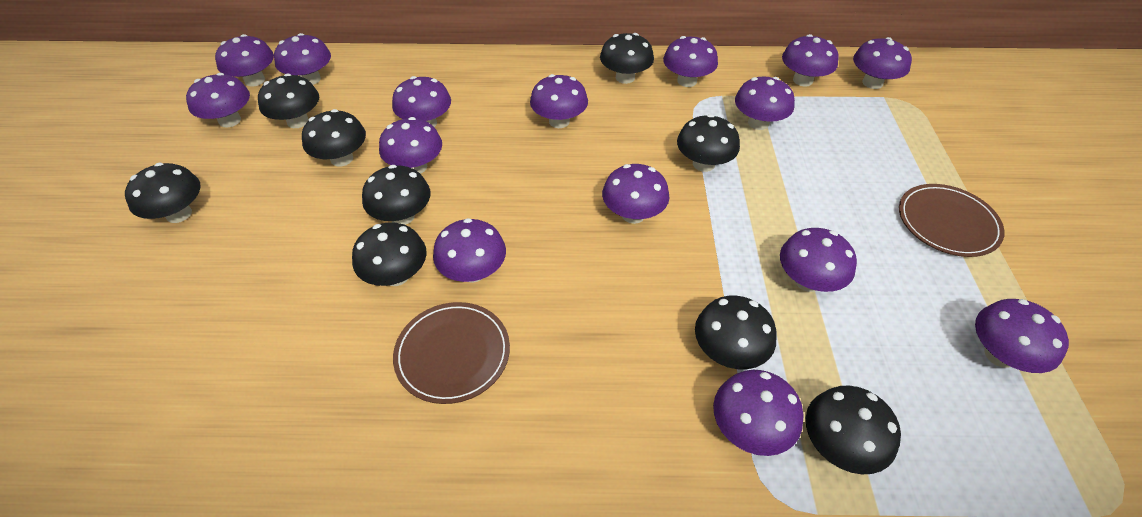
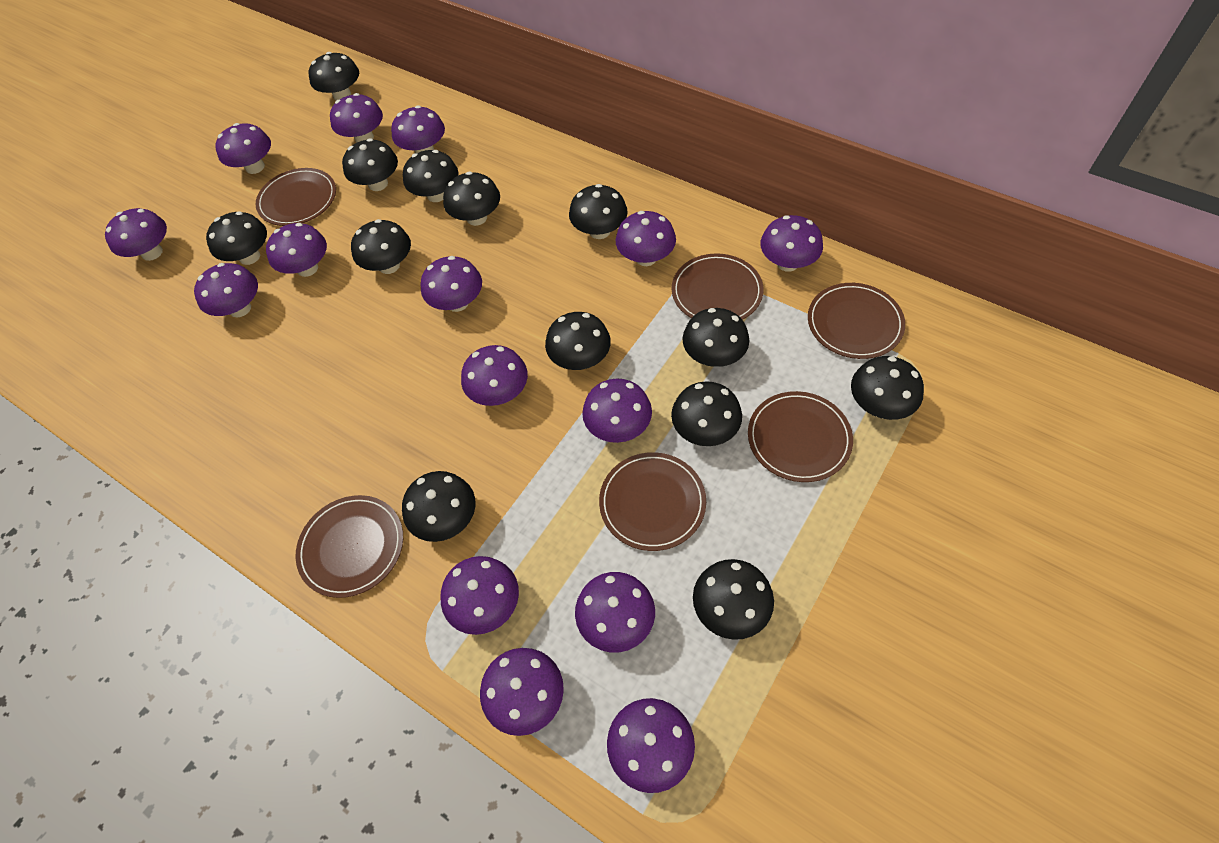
black mushroom: 9 -> 13
brown plate: 2 -> 6

